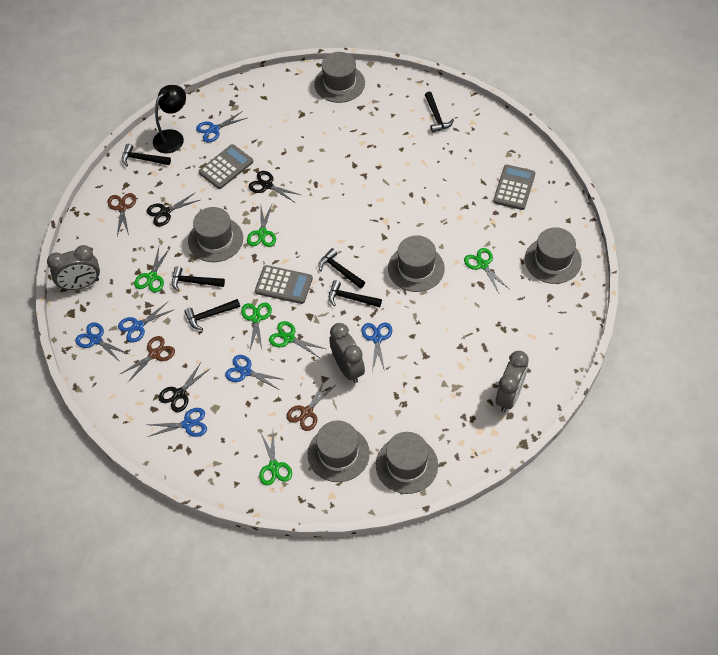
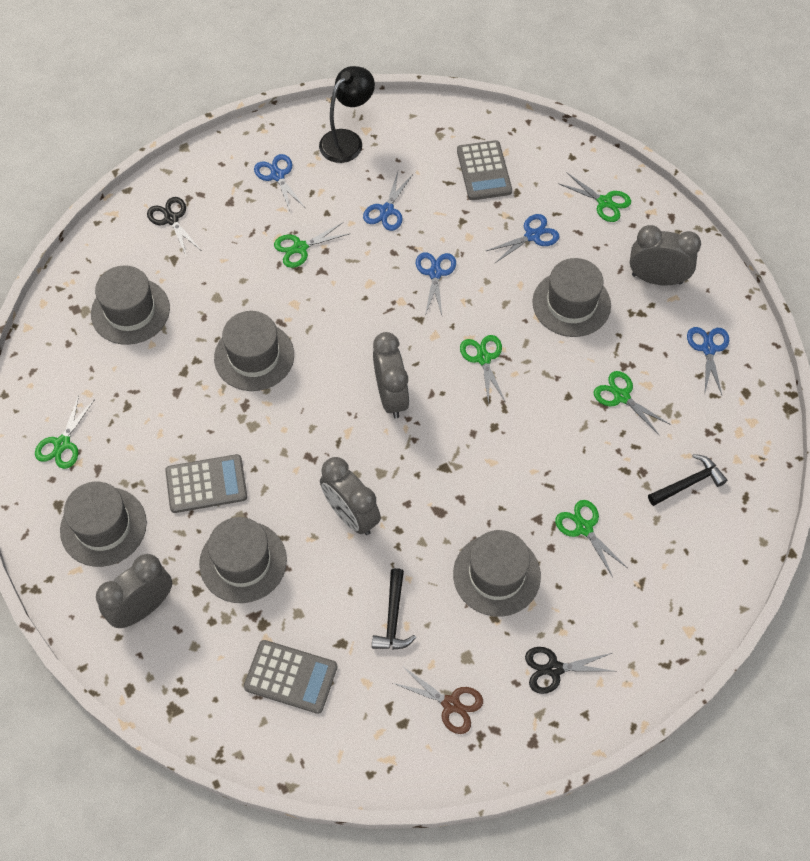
black hammer: 6 -> 2
black scissors: 3 -> 2
blue scissors: 6 -> 5
brown scissors: 3 -> 1
grey clock: 3 -> 4

